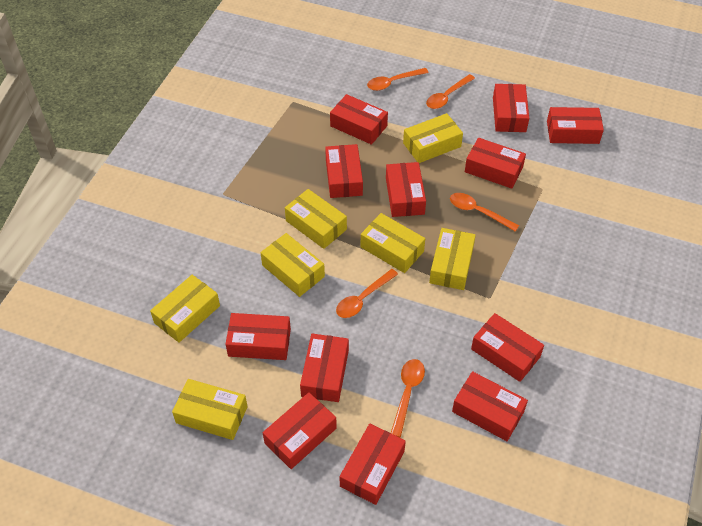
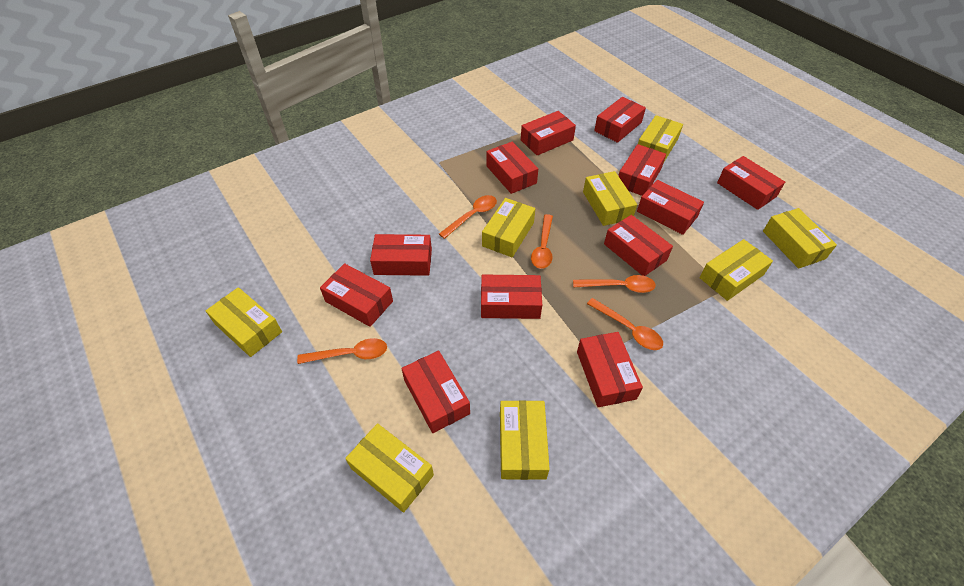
yellow box: 7 -> 8

